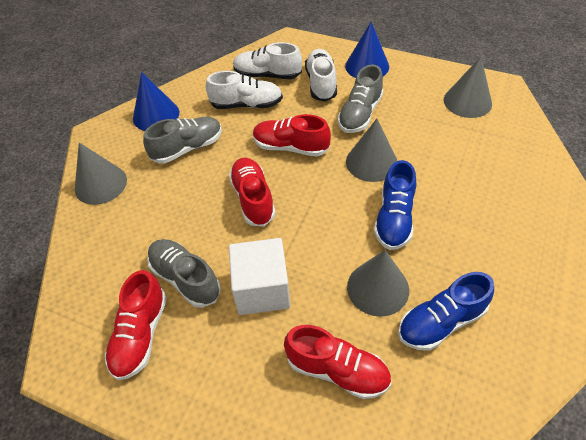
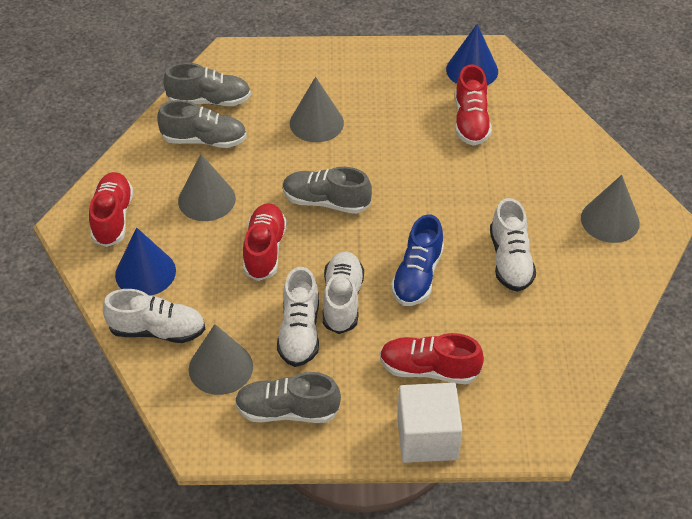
blue shoe: 2 -> 1
grey shoe: 3 -> 4
white shoe: 3 -> 4

